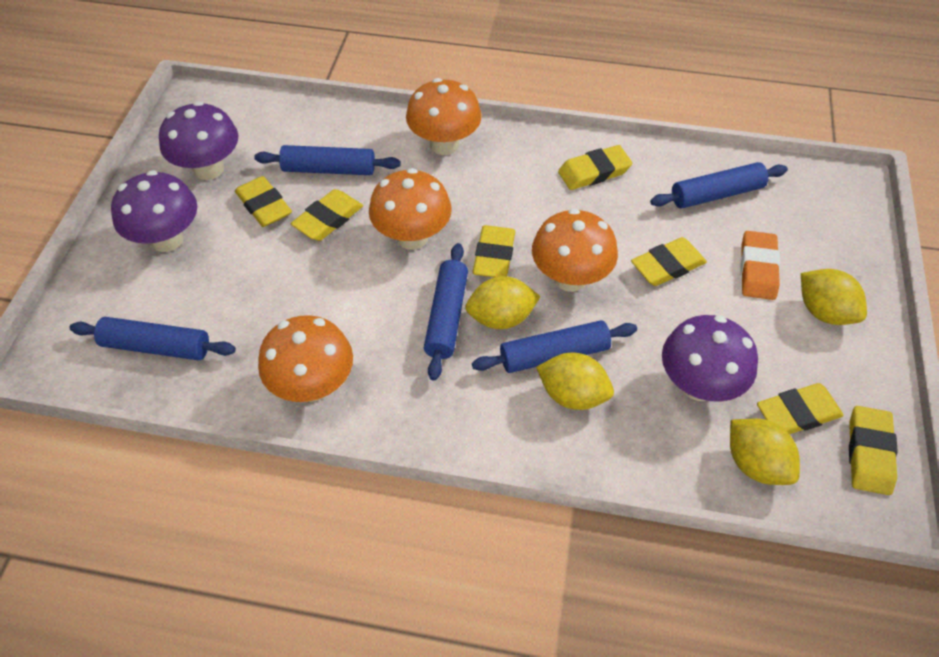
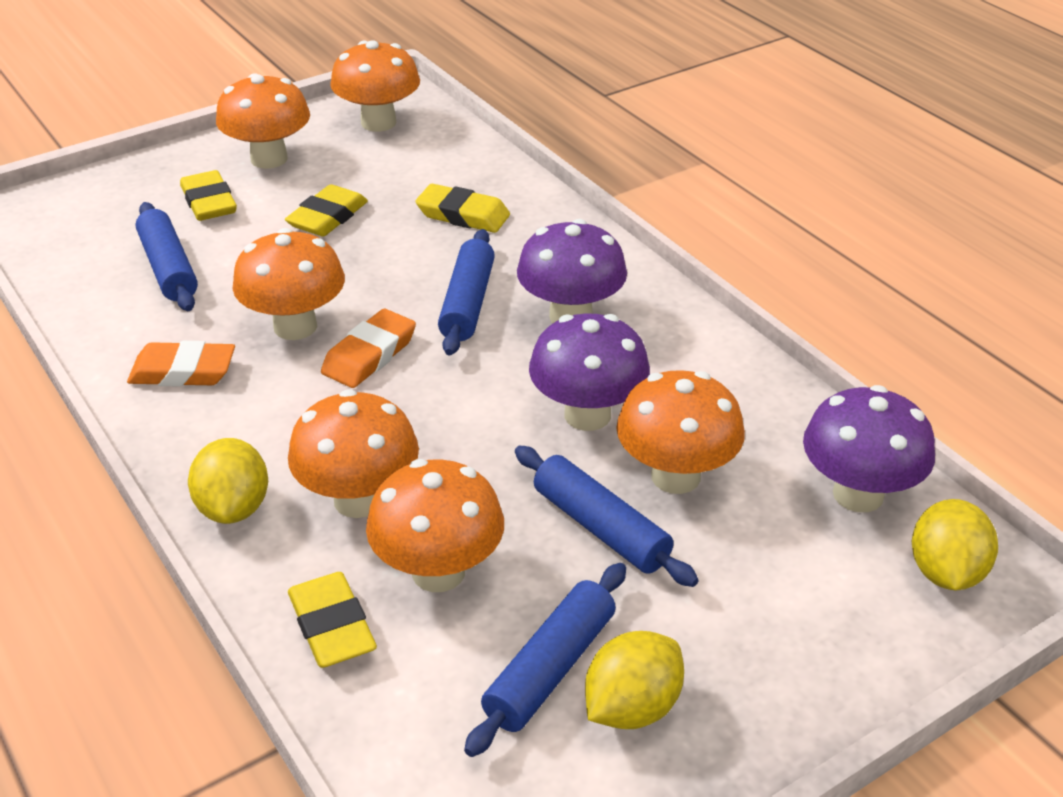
blue rolling pin: 5 -> 4
orange eraser: 1 -> 2
orange mushroom: 4 -> 6
yellow eraser: 7 -> 4
yellow lemon: 4 -> 3

